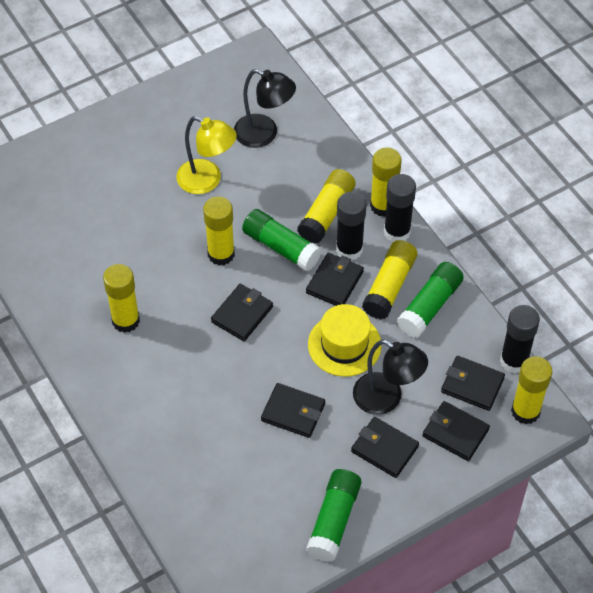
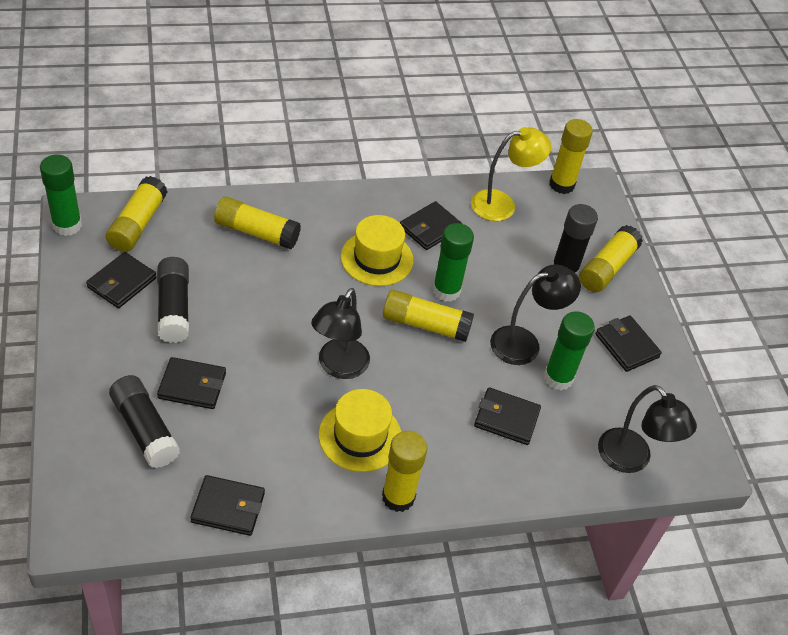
black lamp: 2 -> 3
yellow hat: 1 -> 2

